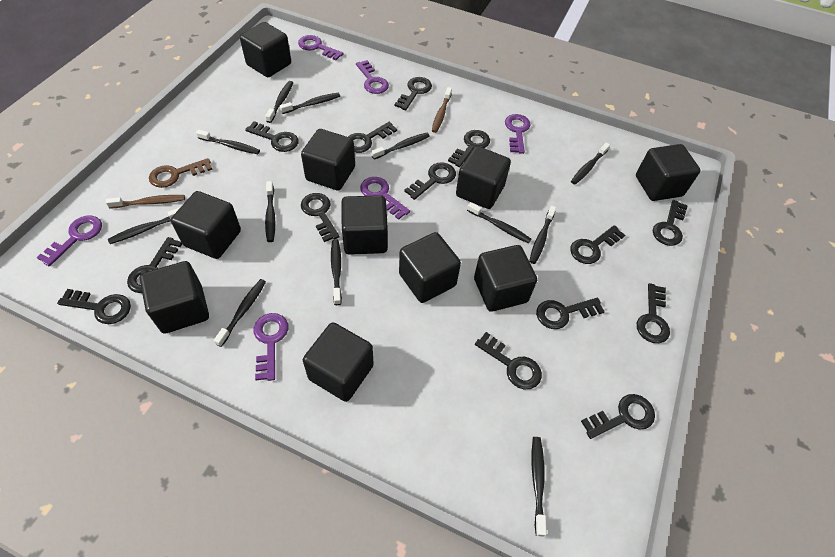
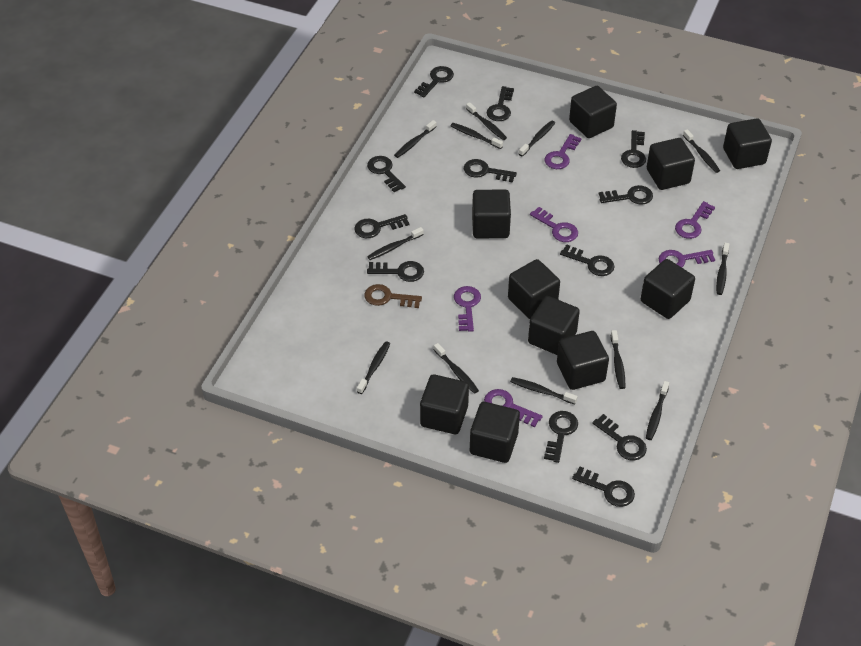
black key: 14 -> 12
brown toothbrush: 2 -> 0

